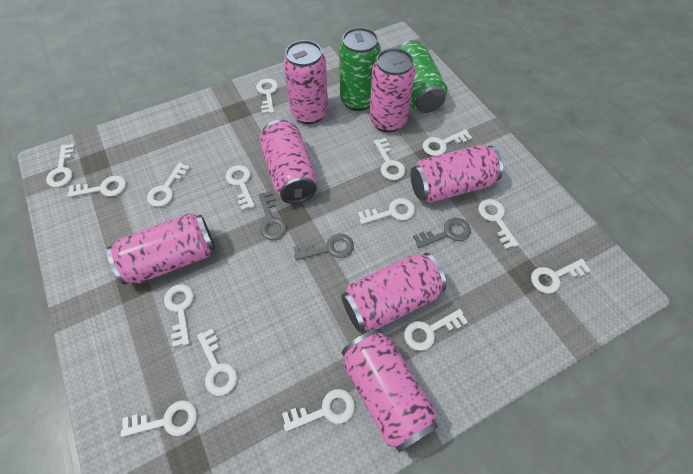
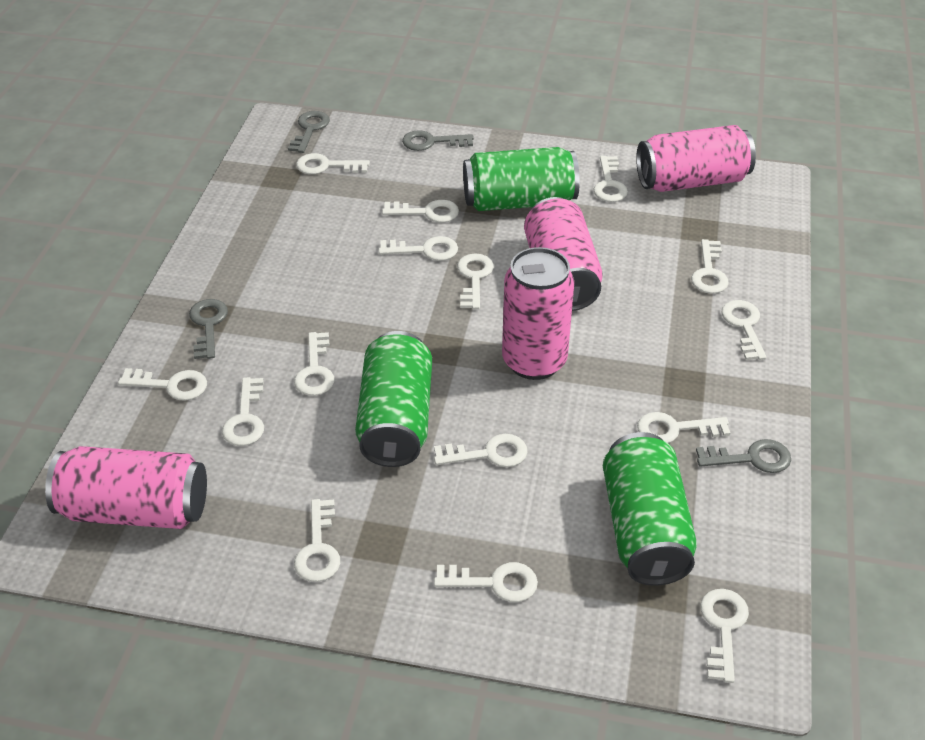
green can: 2 -> 3
grey key: 3 -> 4
pink can: 7 -> 4

